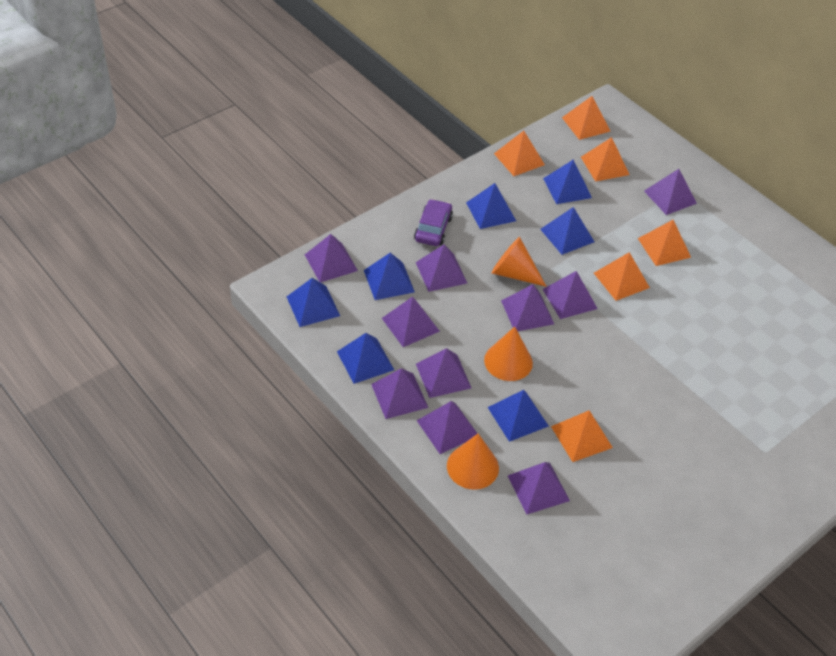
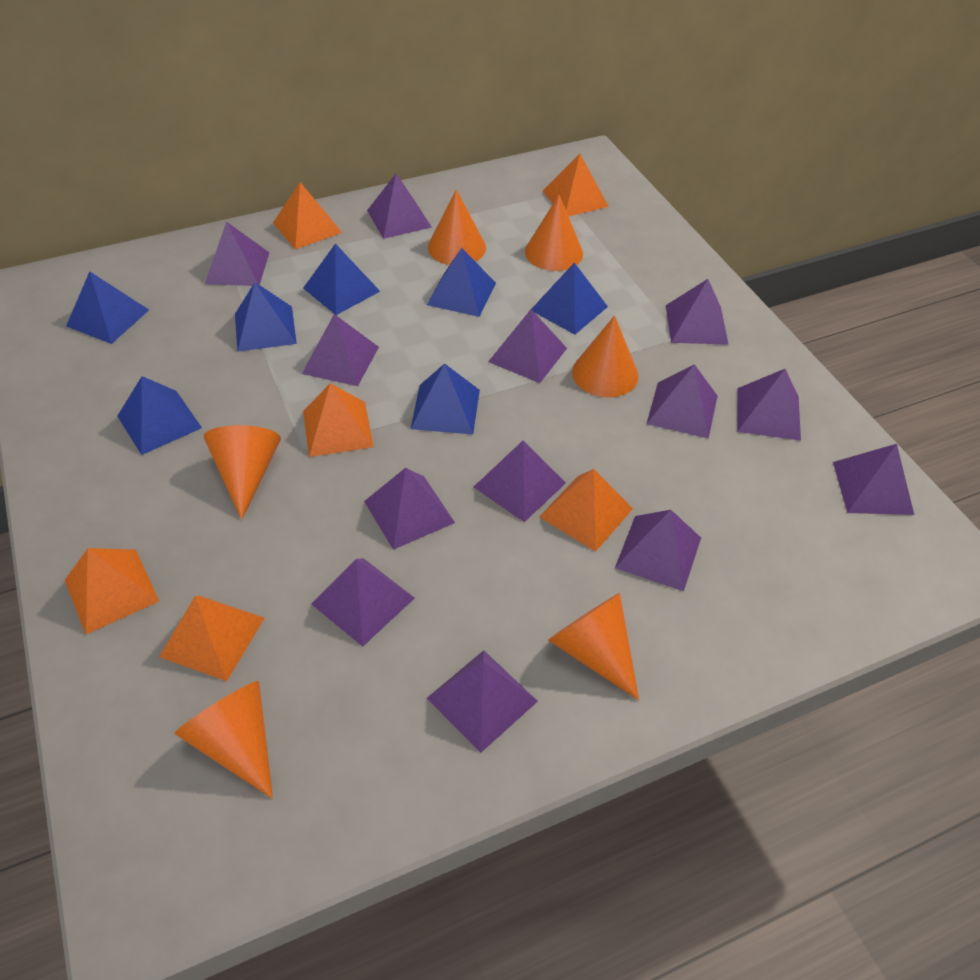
orange cone: 3 -> 6
purple car: 1 -> 0
purple pyramid: 10 -> 13

